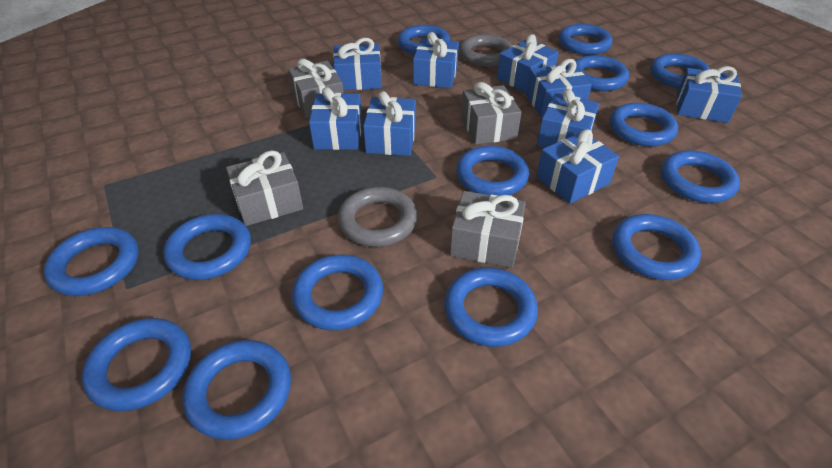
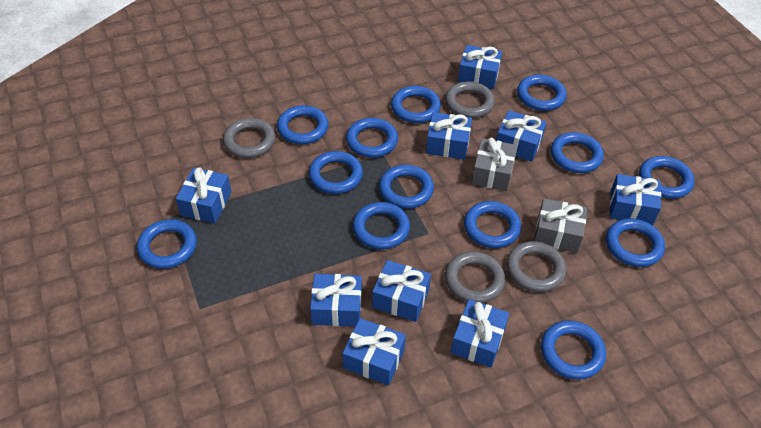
blue ring: 14 -> 13
grey gift: 4 -> 2
grey ring: 2 -> 4

